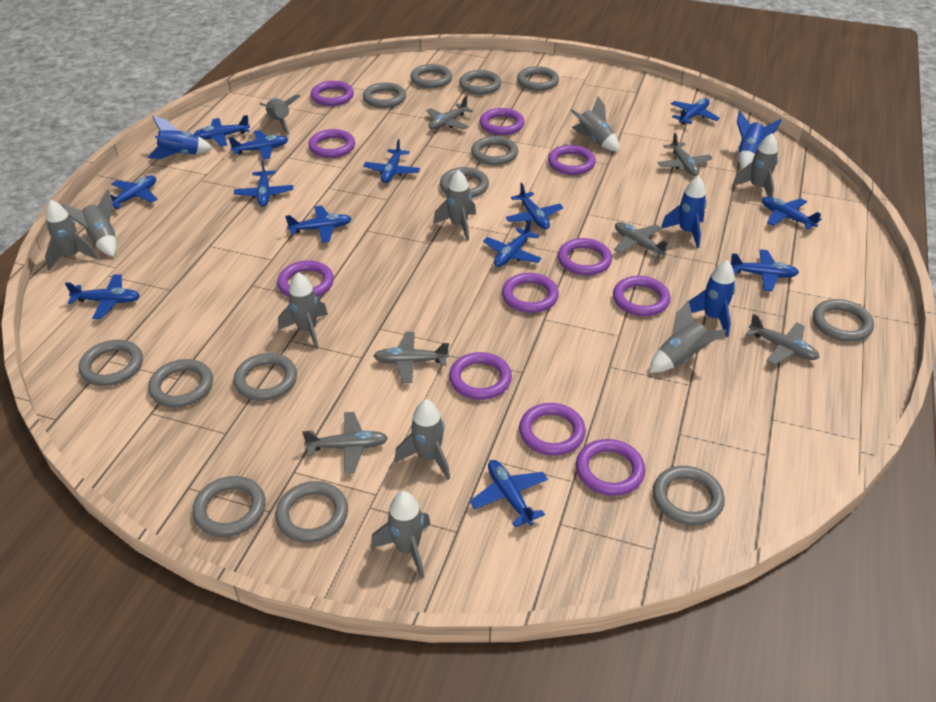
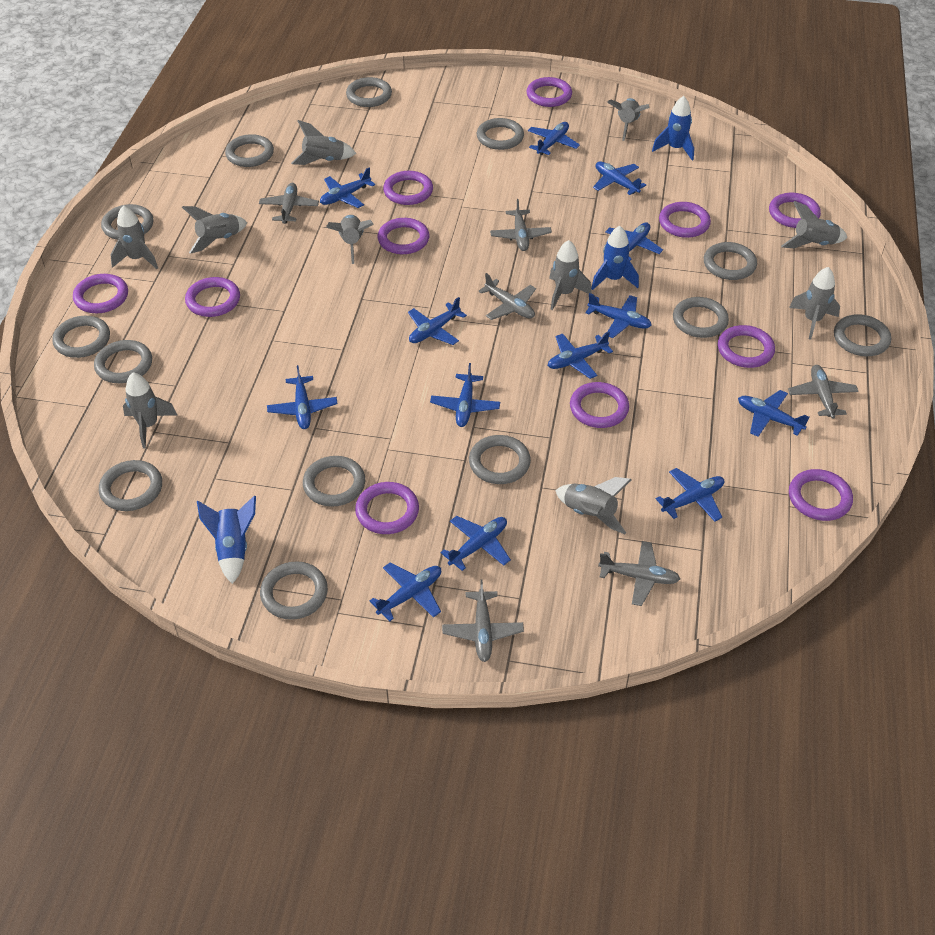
blue rocket: 4 -> 3

